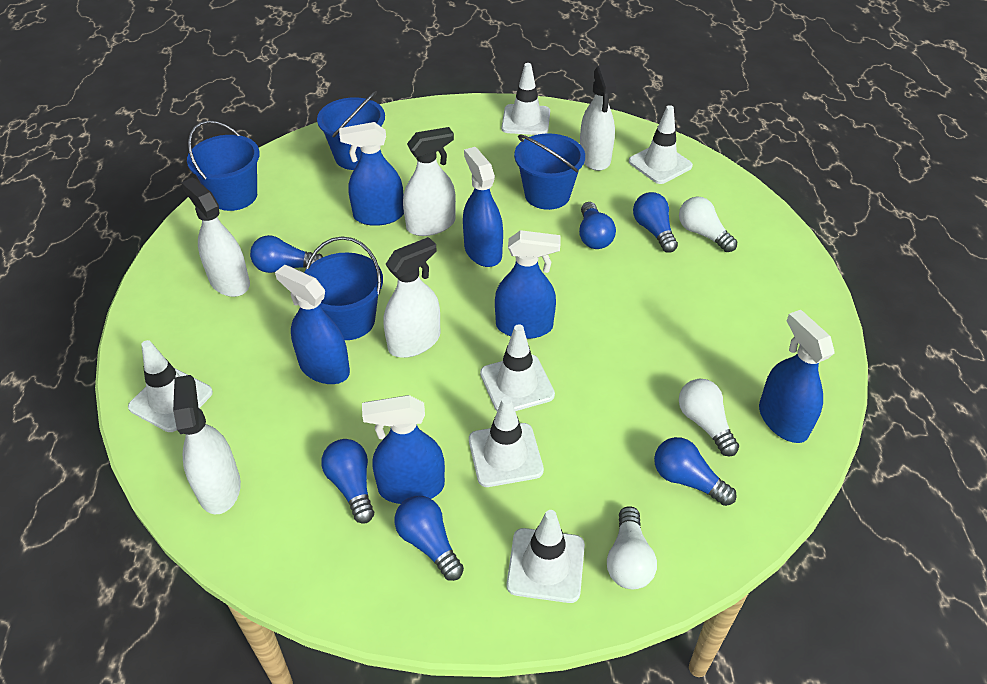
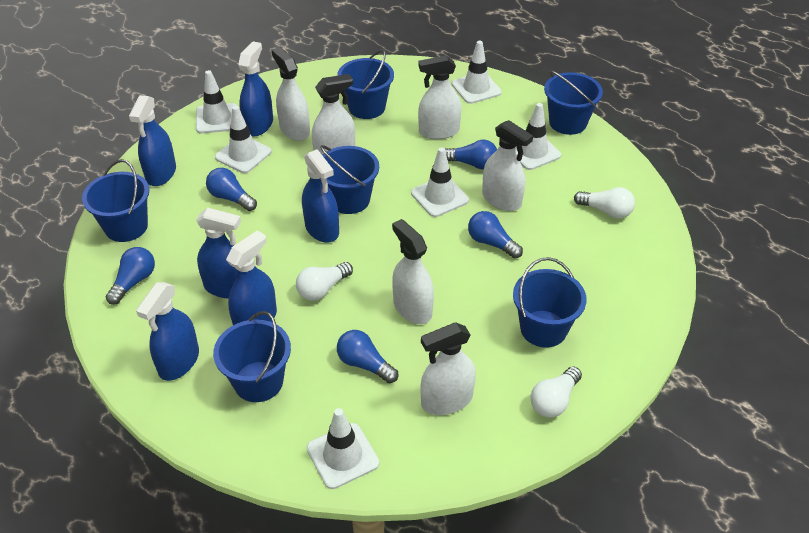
blue bucket: 4 -> 6
blue light bulb: 6 -> 5
white spray bottle: 5 -> 6

